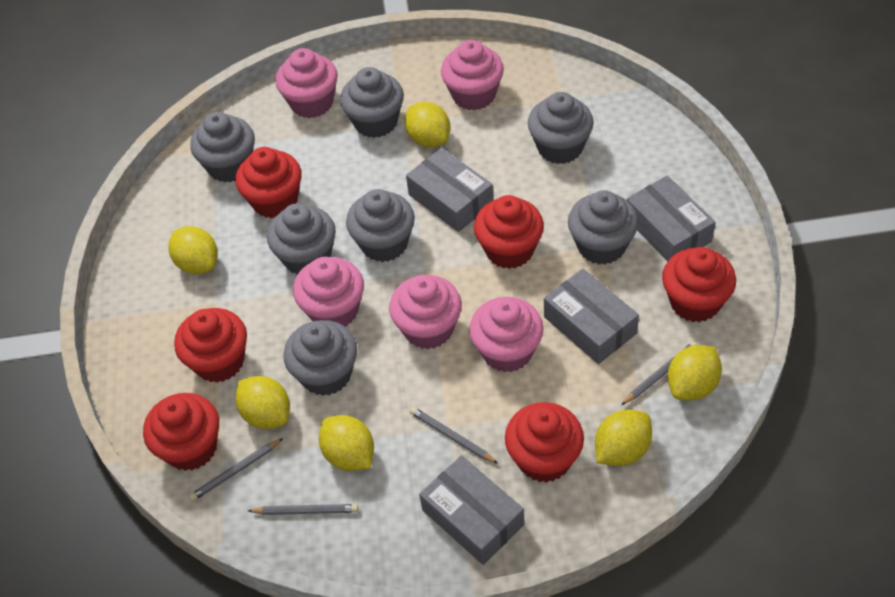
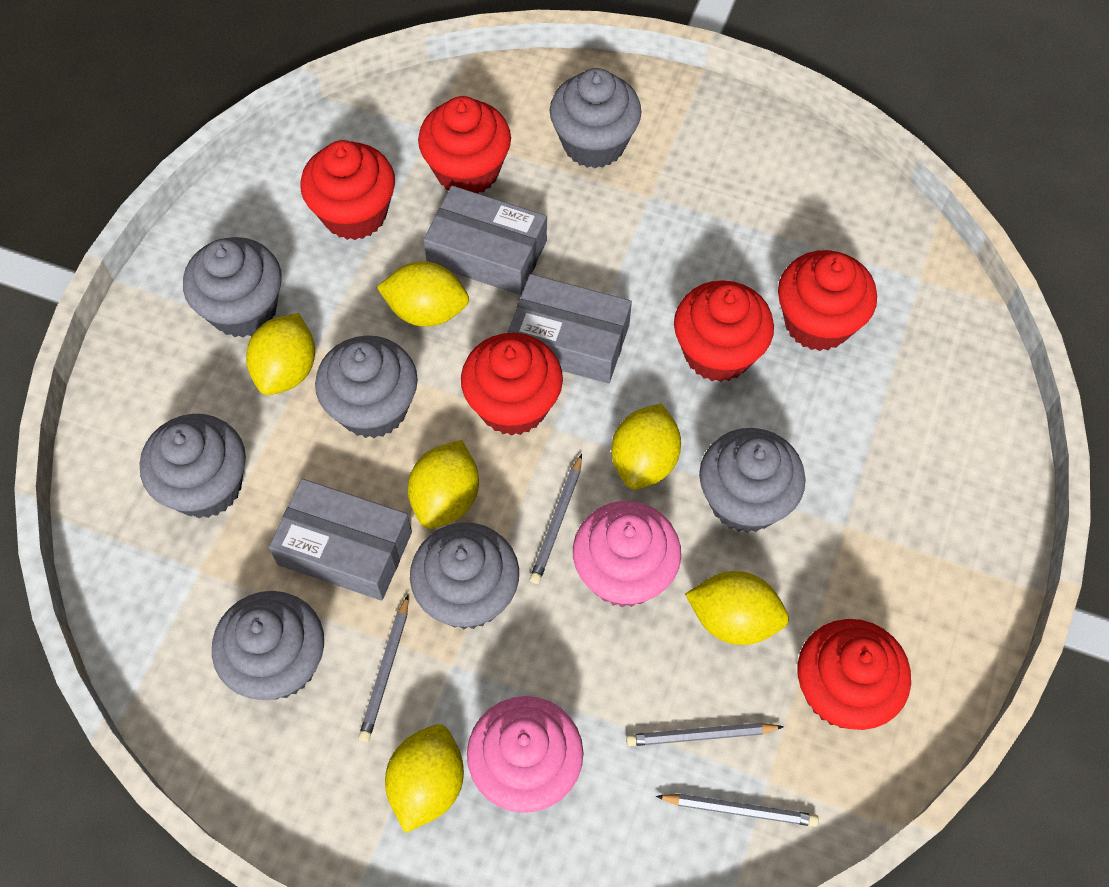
grey box: 4 -> 3
pink cupcake: 5 -> 2

